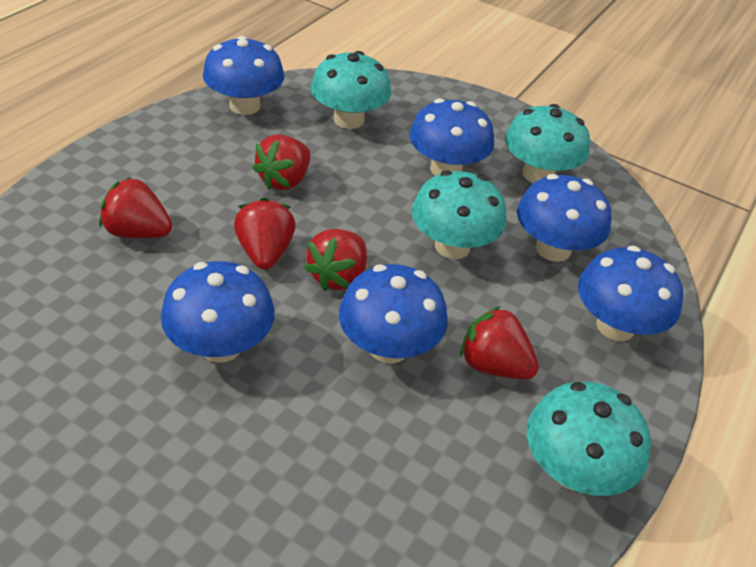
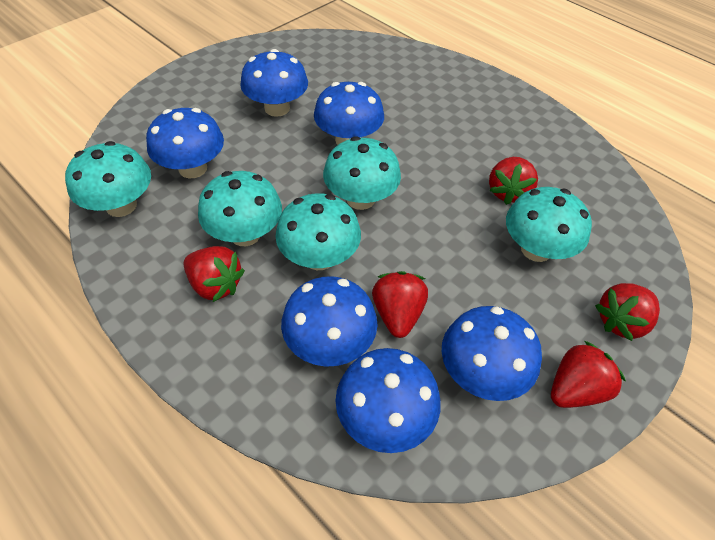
turquoise mushroom: 4 -> 5

